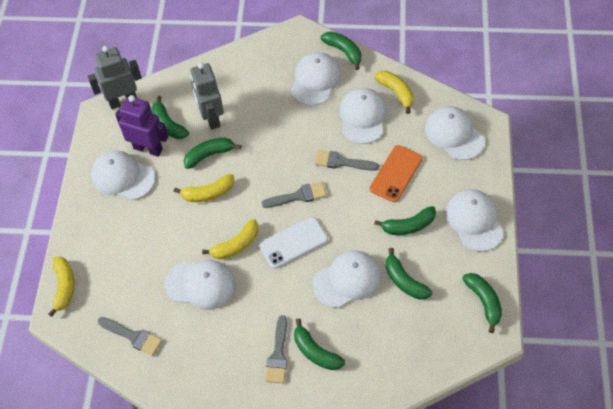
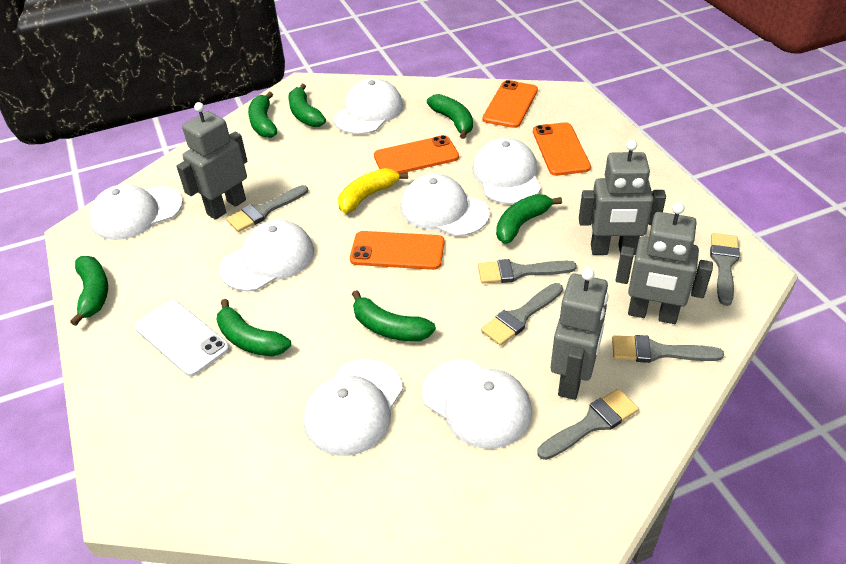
grey brush: 4 -> 6
grey robot: 2 -> 4
orange phone: 1 -> 4
purple robot: 1 -> 0
yellow banana: 4 -> 1

